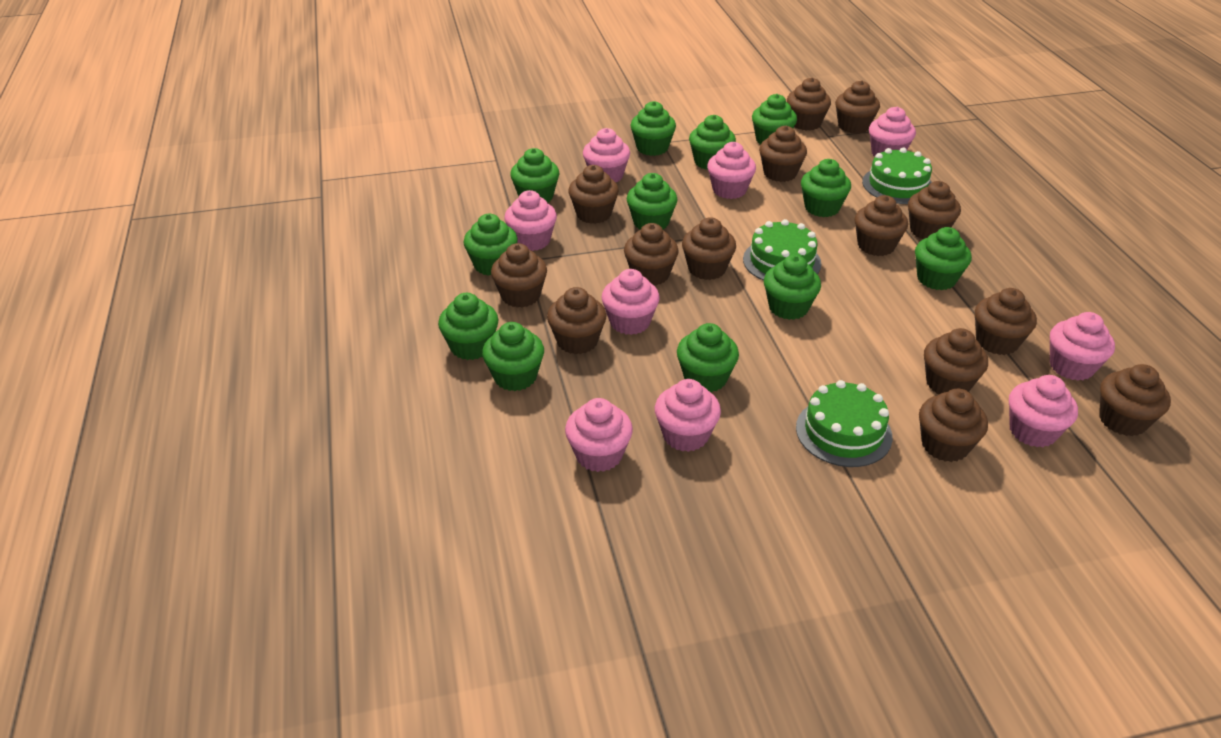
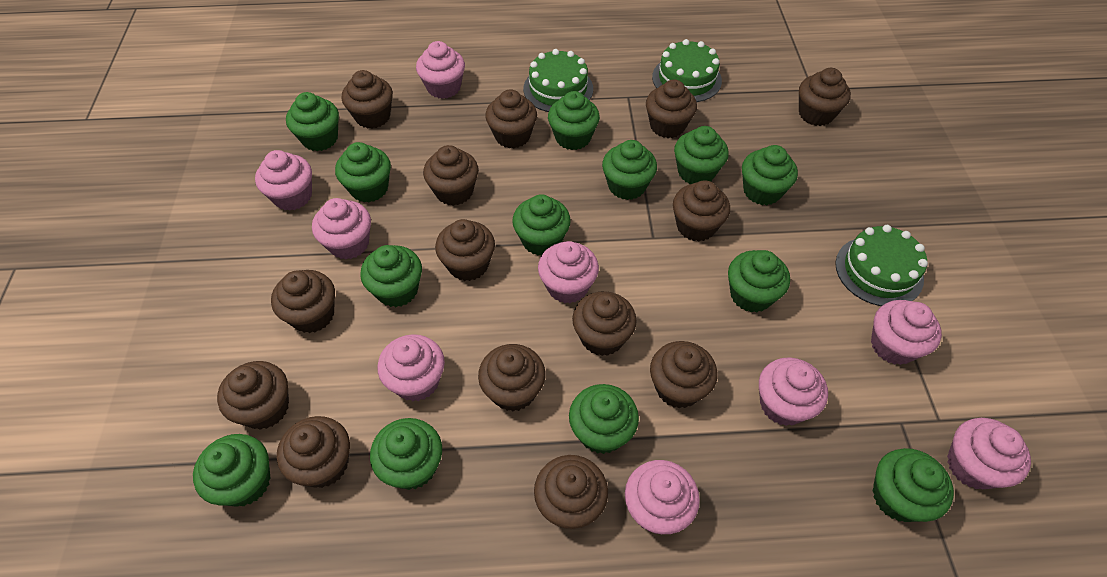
green cupcake: 12 -> 13

